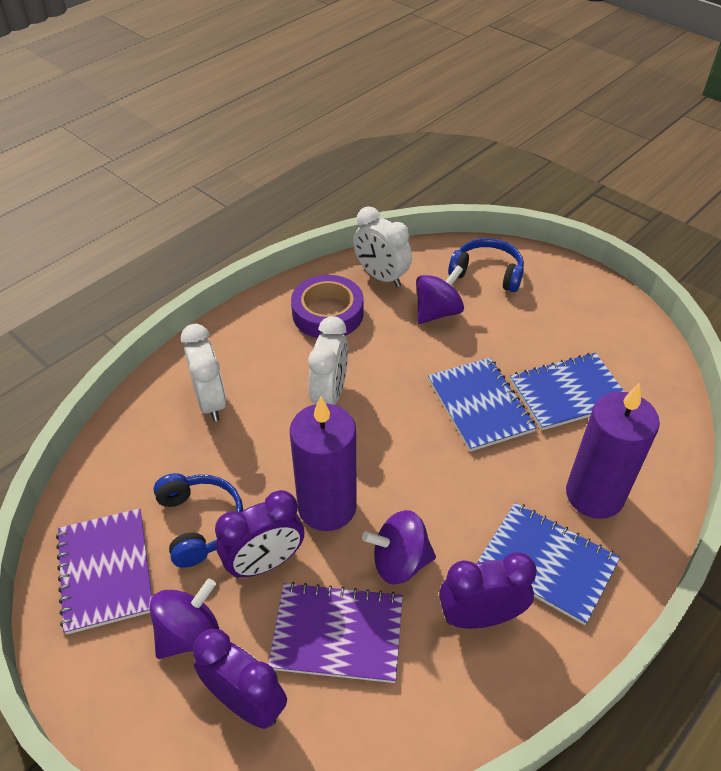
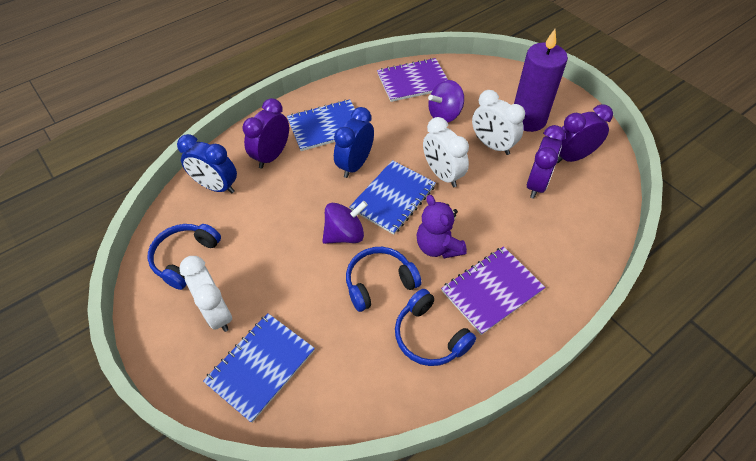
blue clock: 0 -> 2
blue headphones: 2 -> 3
purple candle: 2 -> 1
purple spinning top: 3 -> 2
purple tape: 1 -> 0
purple teddy bear: 0 -> 1

